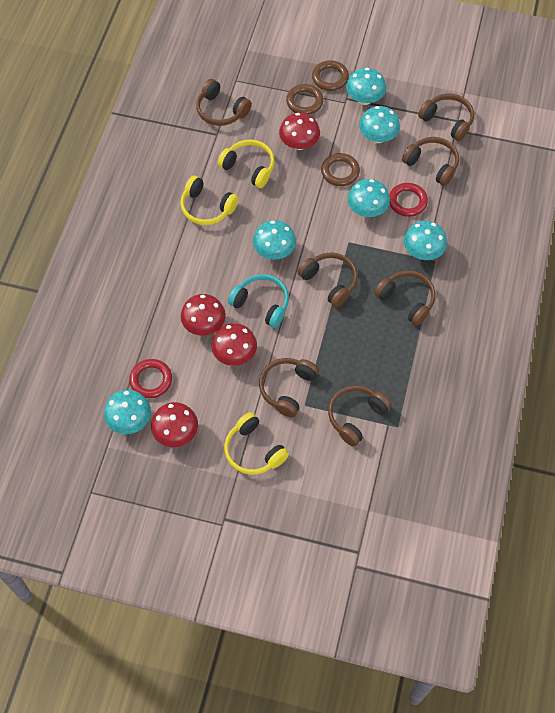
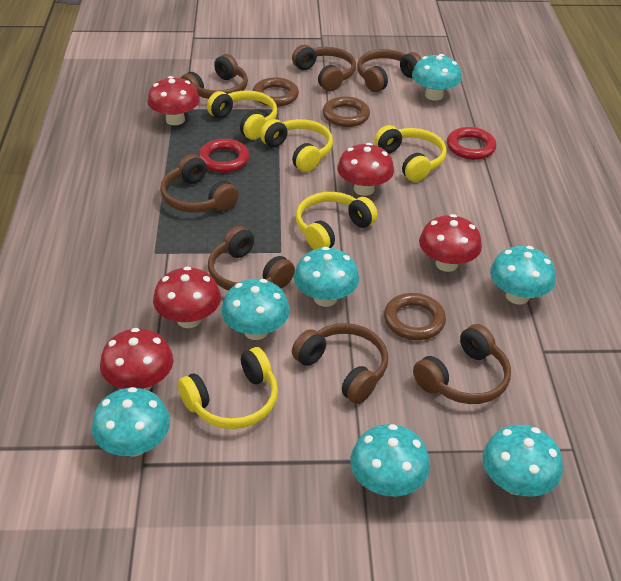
red mushroom: 4 -> 5
turquoise headphones: 1 -> 0
turquoise mushroom: 6 -> 7
yellow headphones: 3 -> 5

